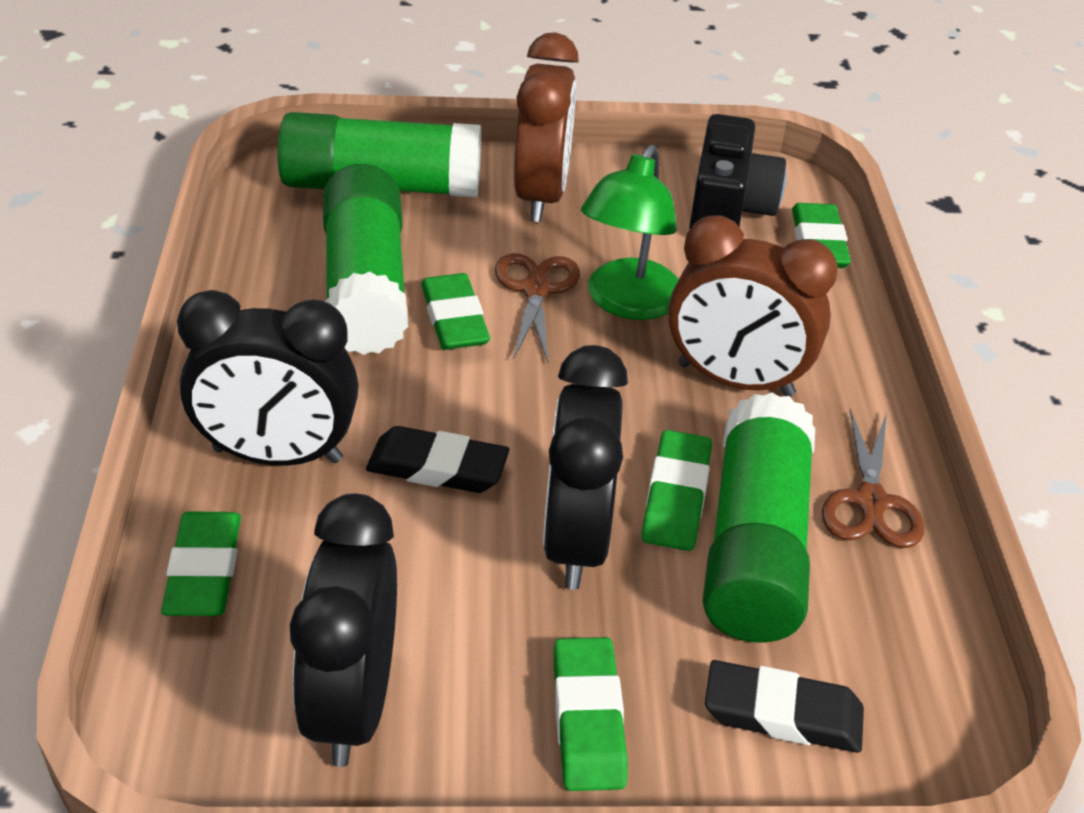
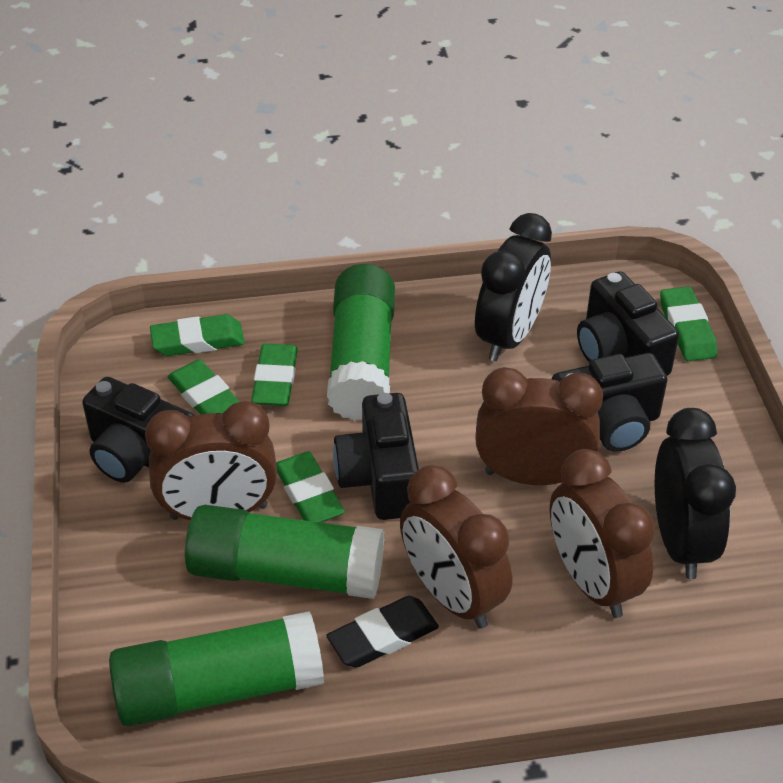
black camera: 1 -> 4
black clock: 3 -> 2
black eraser: 2 -> 1
brown clock: 2 -> 4
brown scissors: 2 -> 0
green lamp: 1 -> 0

